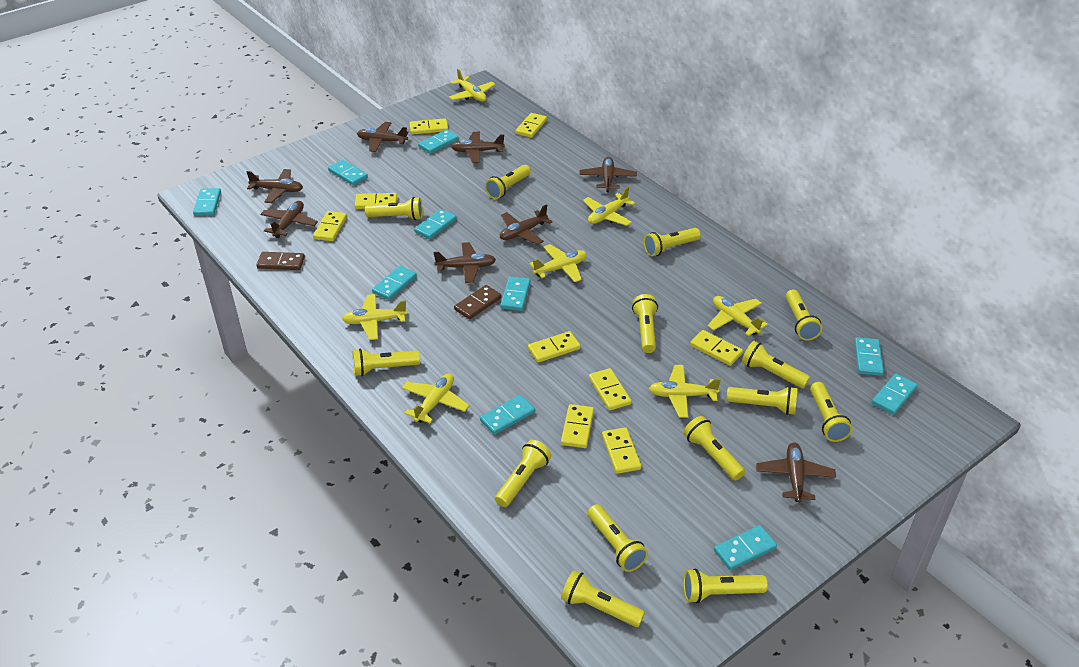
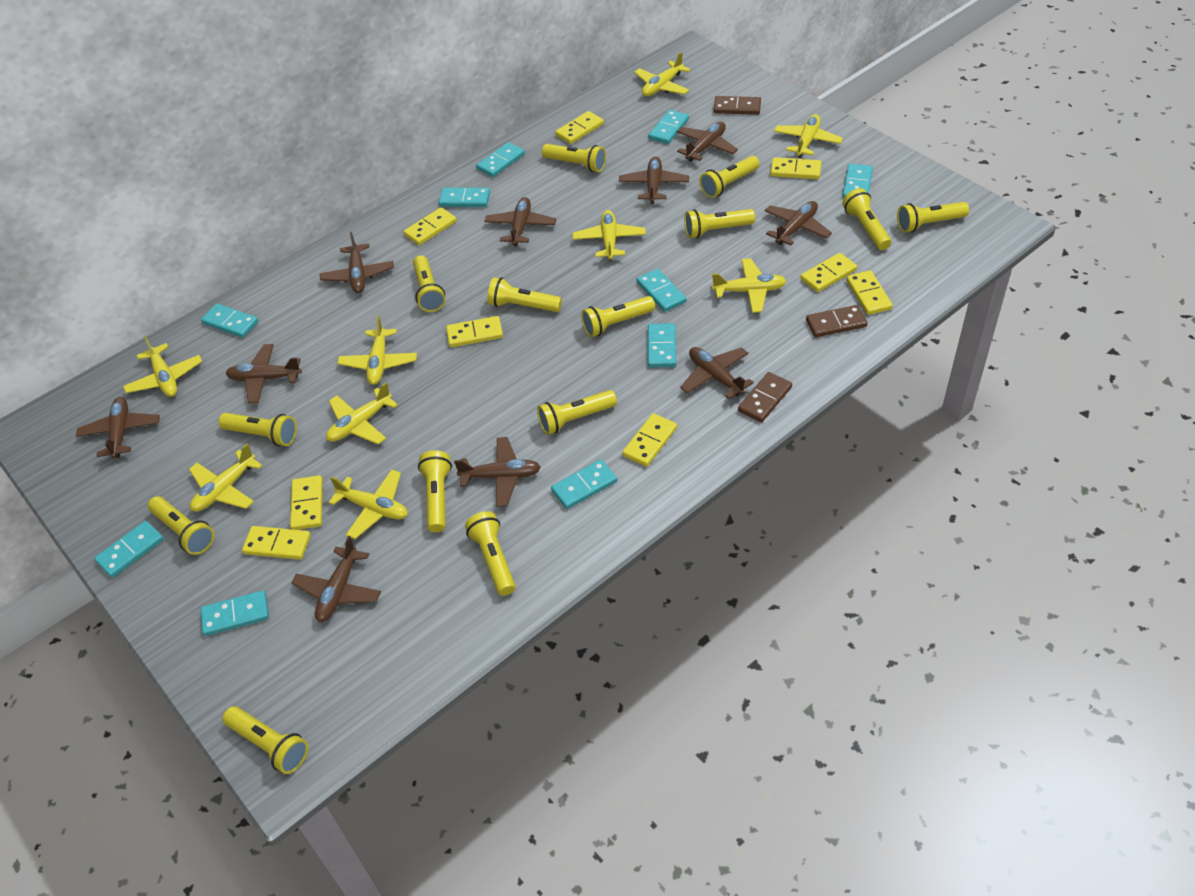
brown domino: 2 -> 3
brown plane: 8 -> 10
yellow plane: 7 -> 9

